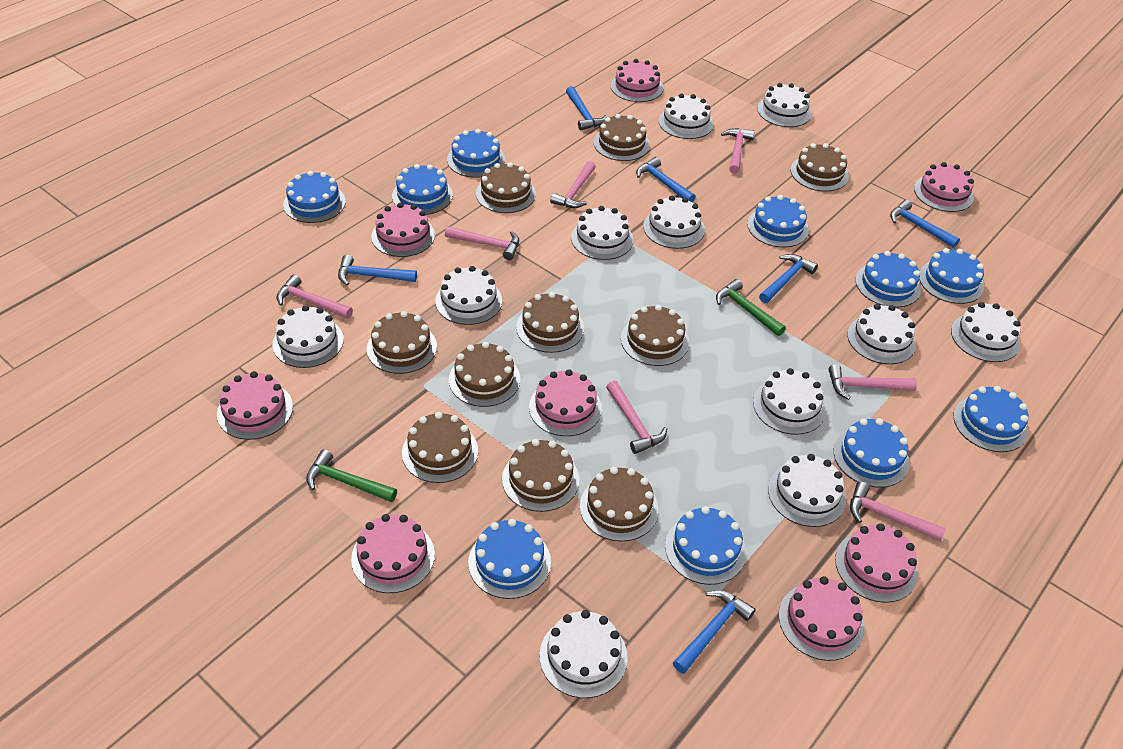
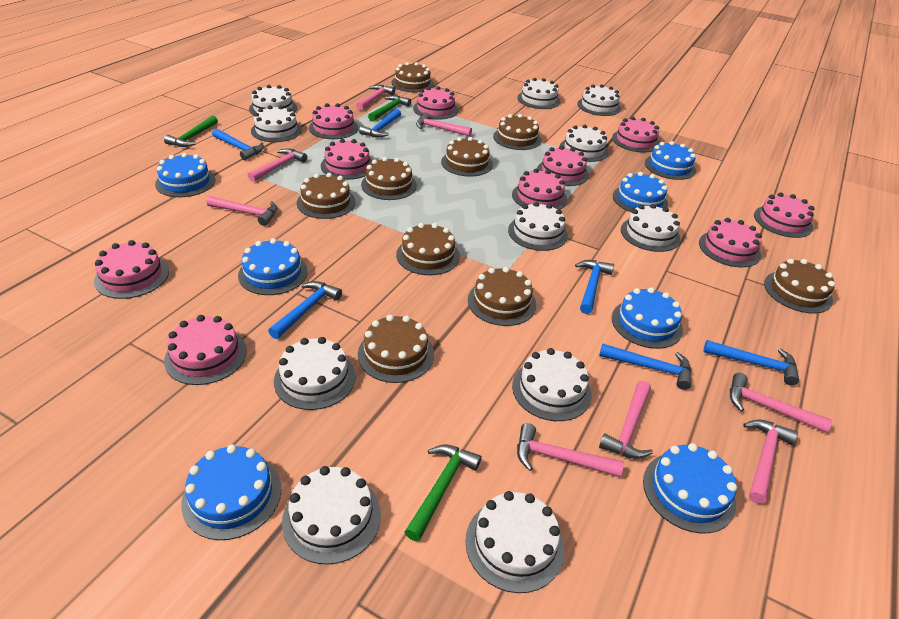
blue cake: 10 -> 7
brown cake: 10 -> 9
green hammer: 2 -> 3
pink cake: 8 -> 10
pink hammer: 7 -> 8

